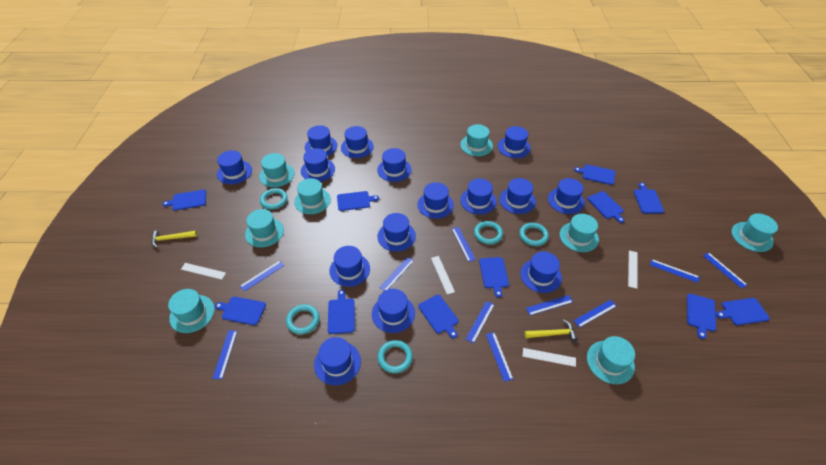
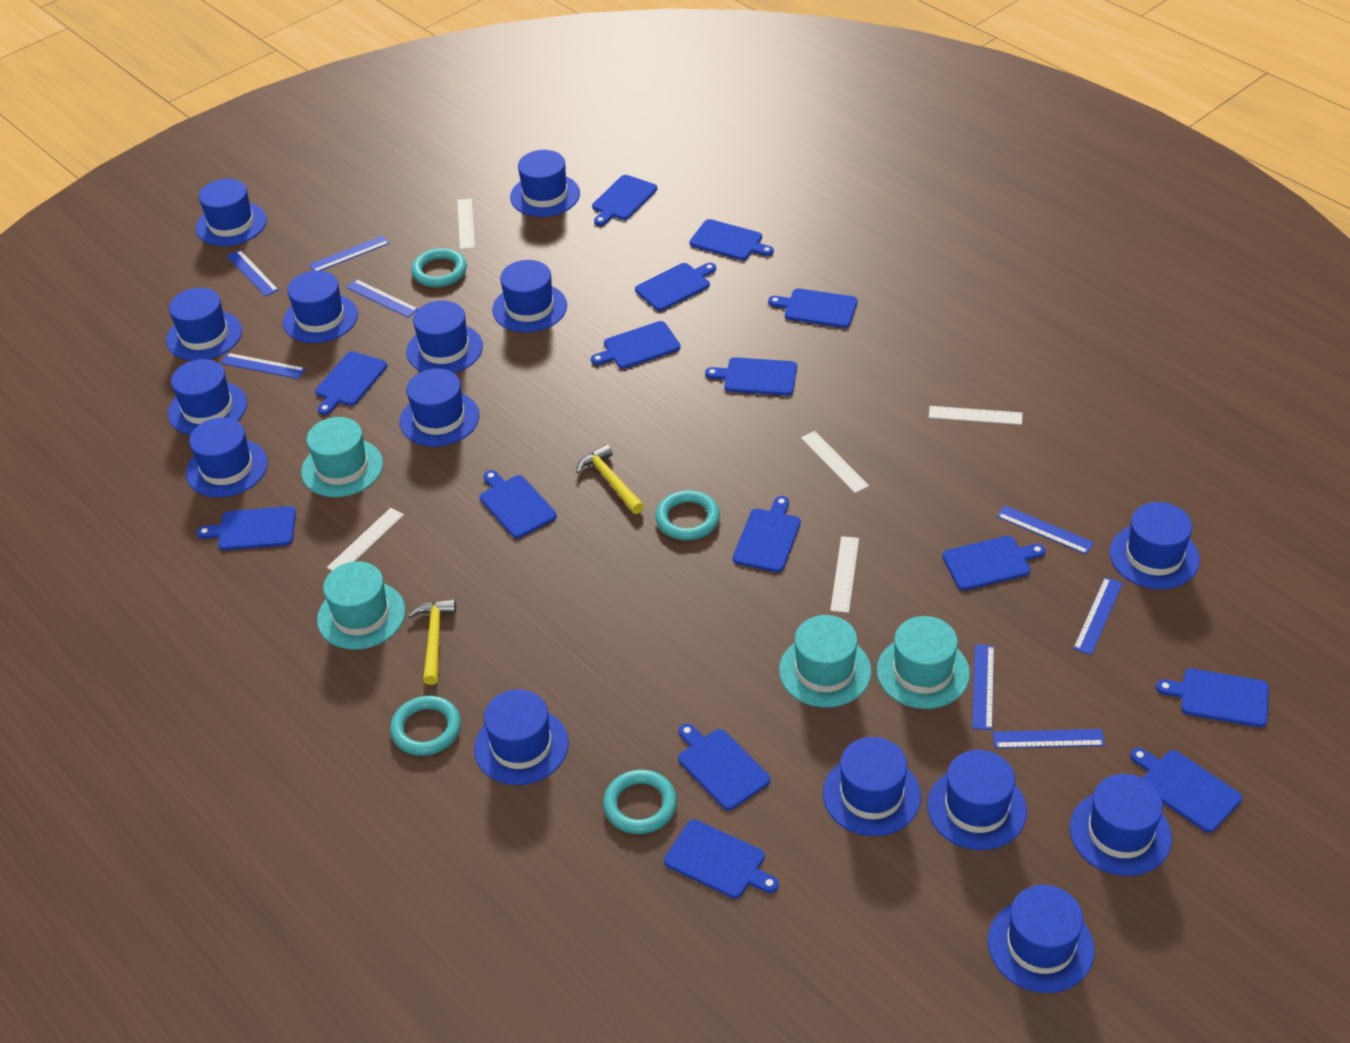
blue cutting board: 11 -> 15
blue ruler: 10 -> 8
turquoise hat: 8 -> 4
turquoise ring: 5 -> 4
white ruler: 4 -> 5

